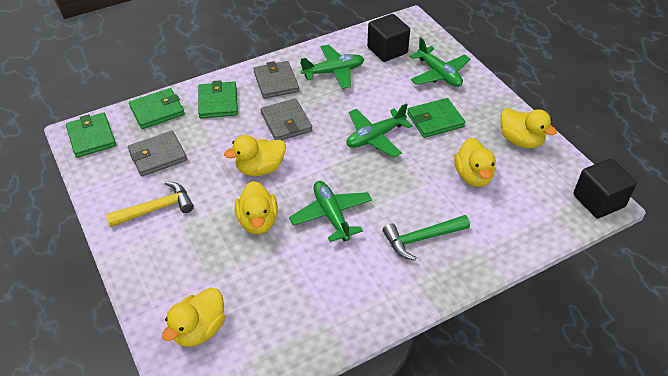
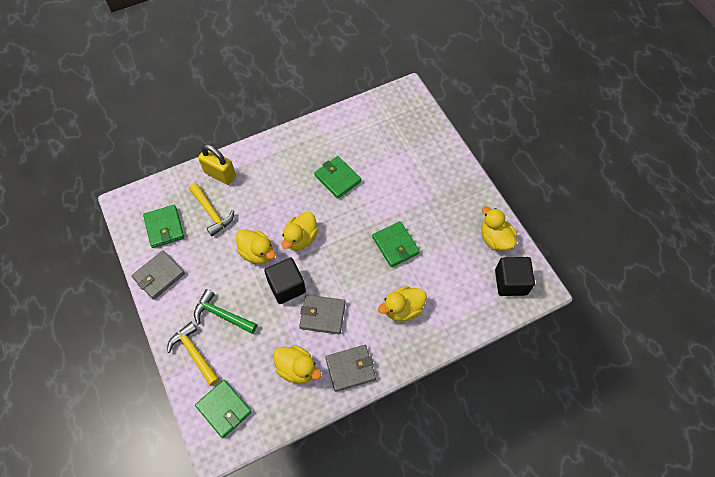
green plane: 4 -> 0
yellow hammer: 1 -> 2
yellow padlock: 0 -> 1

